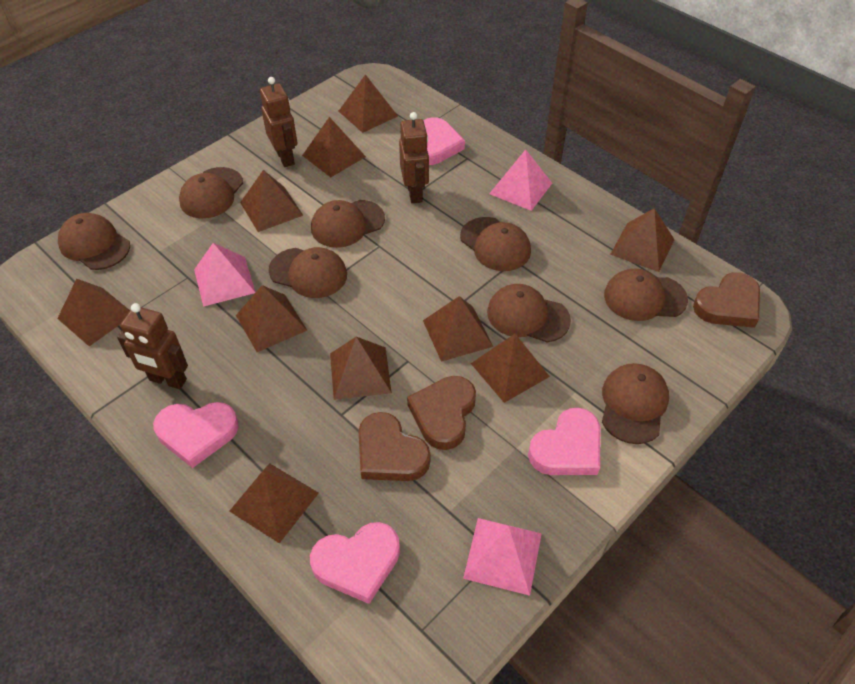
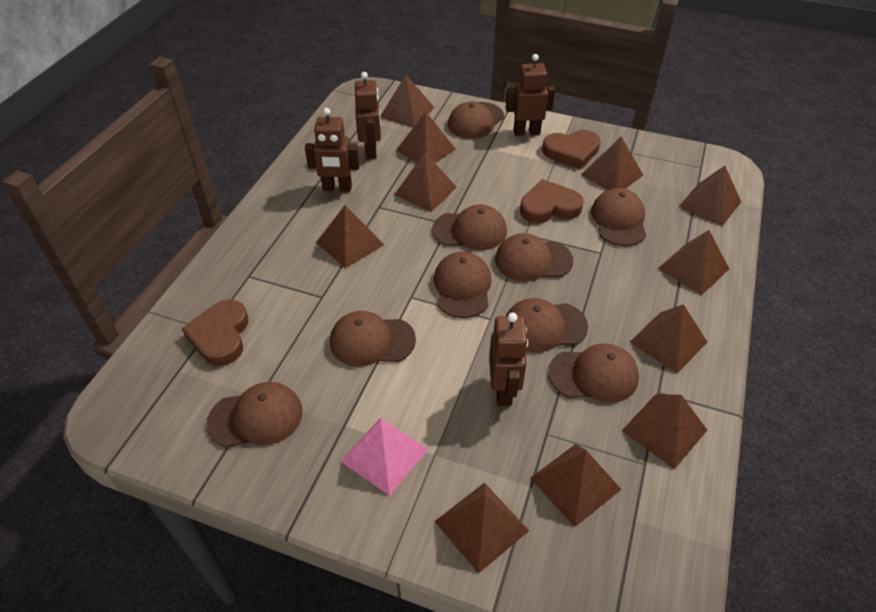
brown cap: 8 -> 9
brown pyramid: 10 -> 11
brown robot: 3 -> 4
pink heart: 4 -> 0
pink pyramid: 3 -> 1

